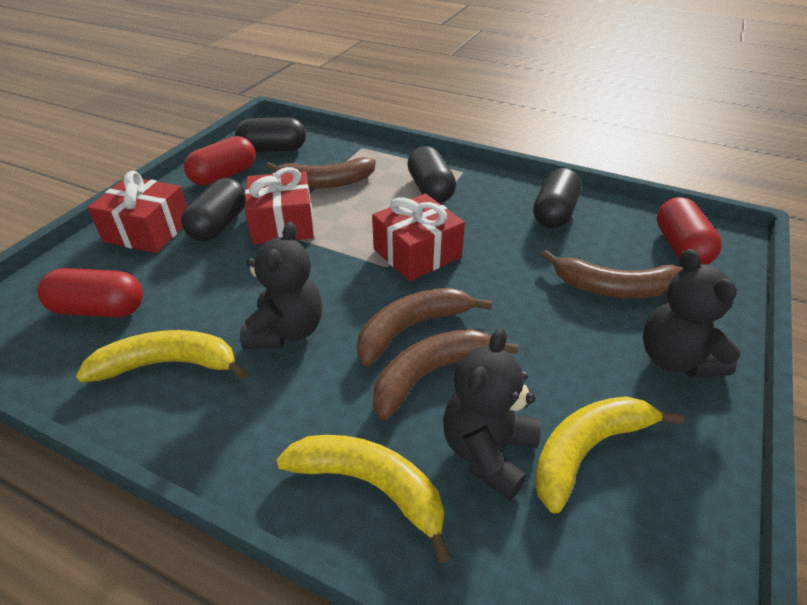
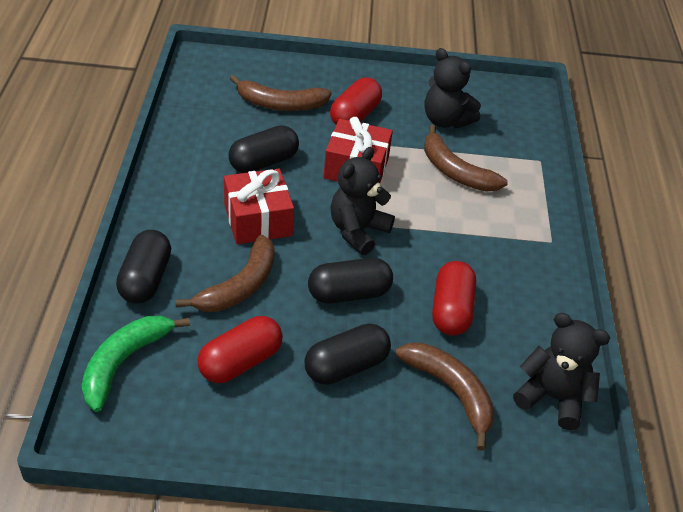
green banana: 0 -> 1
red gift: 3 -> 2
yellow banana: 3 -> 0

